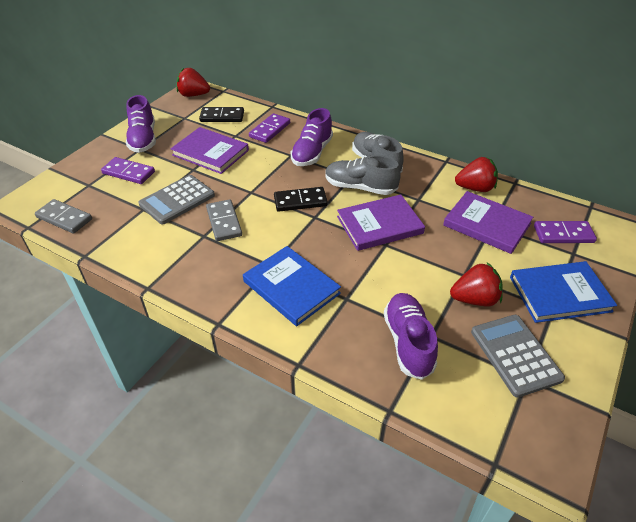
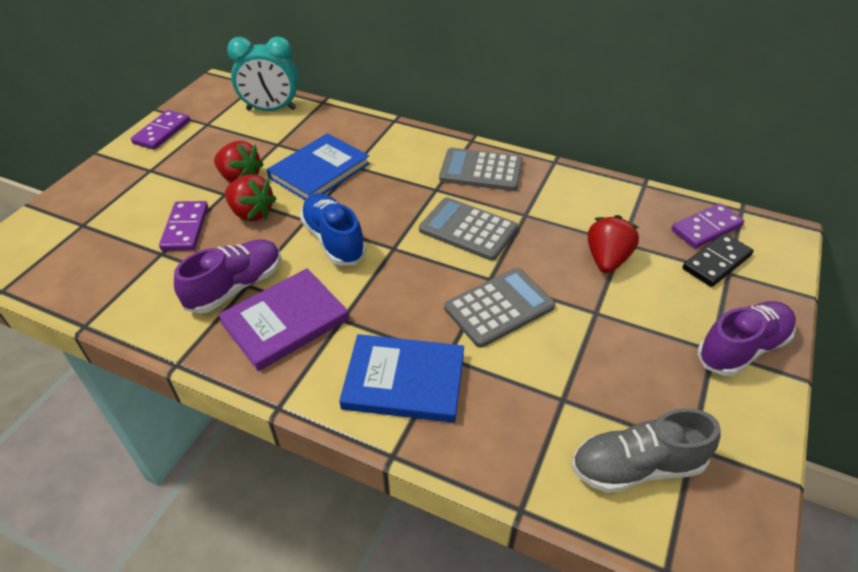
black domino: 2 -> 1
blue shoe: 0 -> 1
grey calculator: 2 -> 3
grey domino: 2 -> 0
grey shoe: 2 -> 1
purple book: 3 -> 1
purple shoe: 3 -> 2
turquoise clock: 0 -> 1

